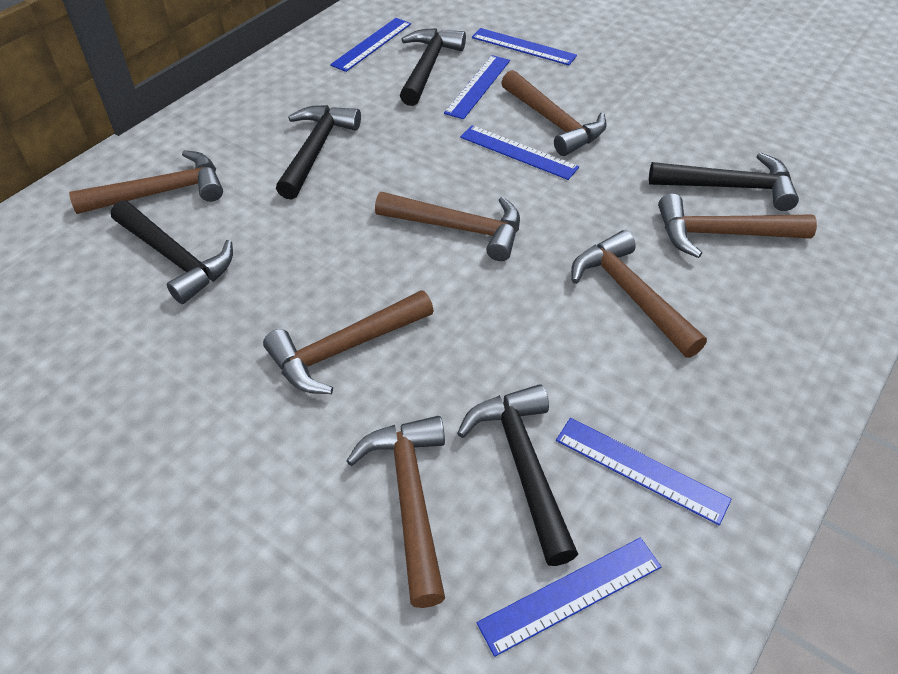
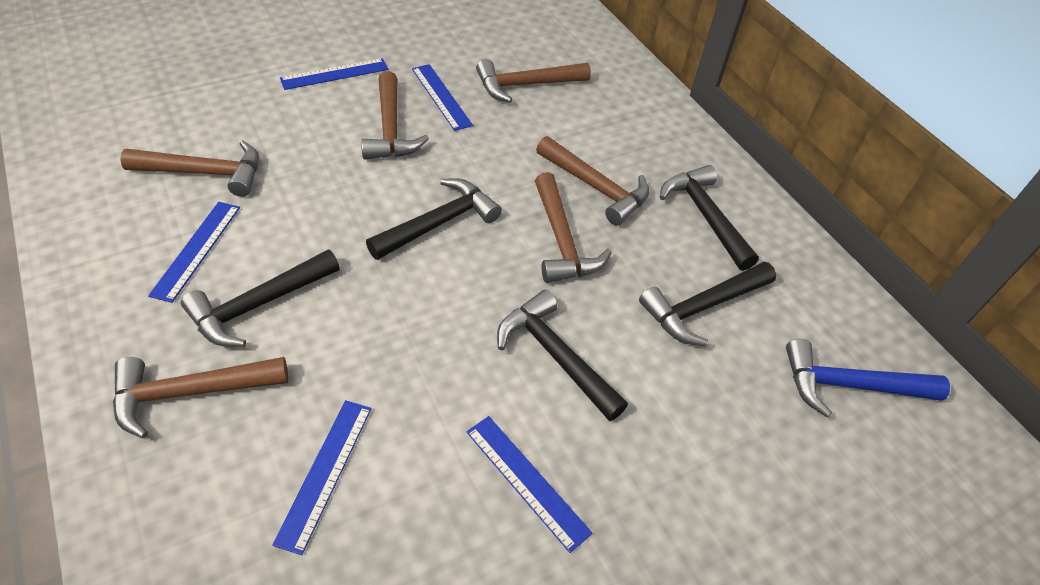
blue hammer: 0 -> 1
blue ruler: 6 -> 5
brown hammer: 7 -> 6

